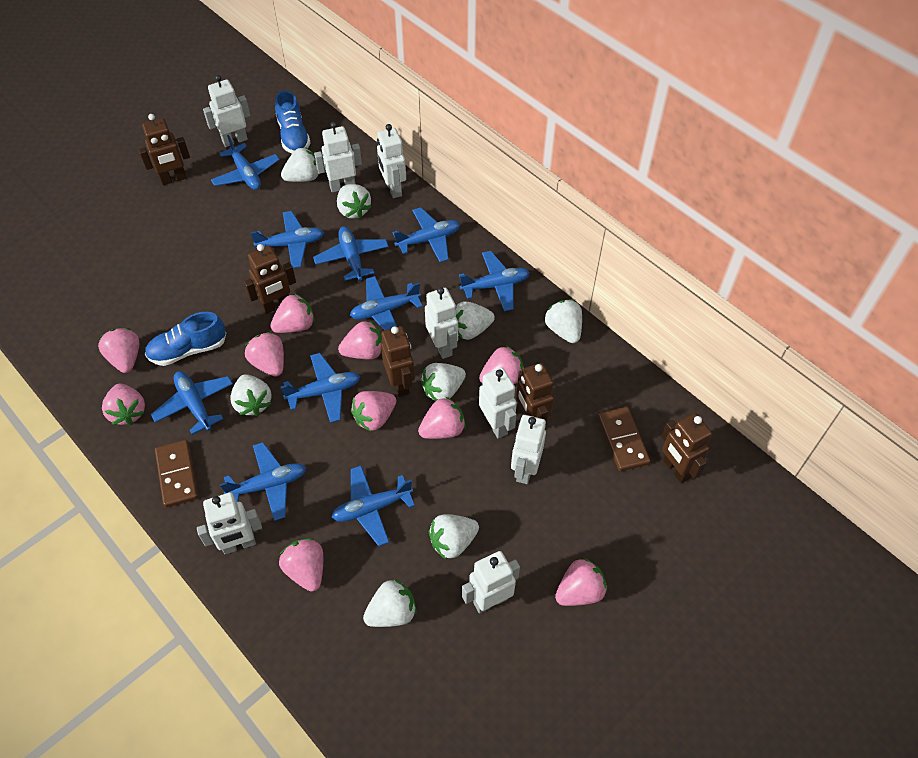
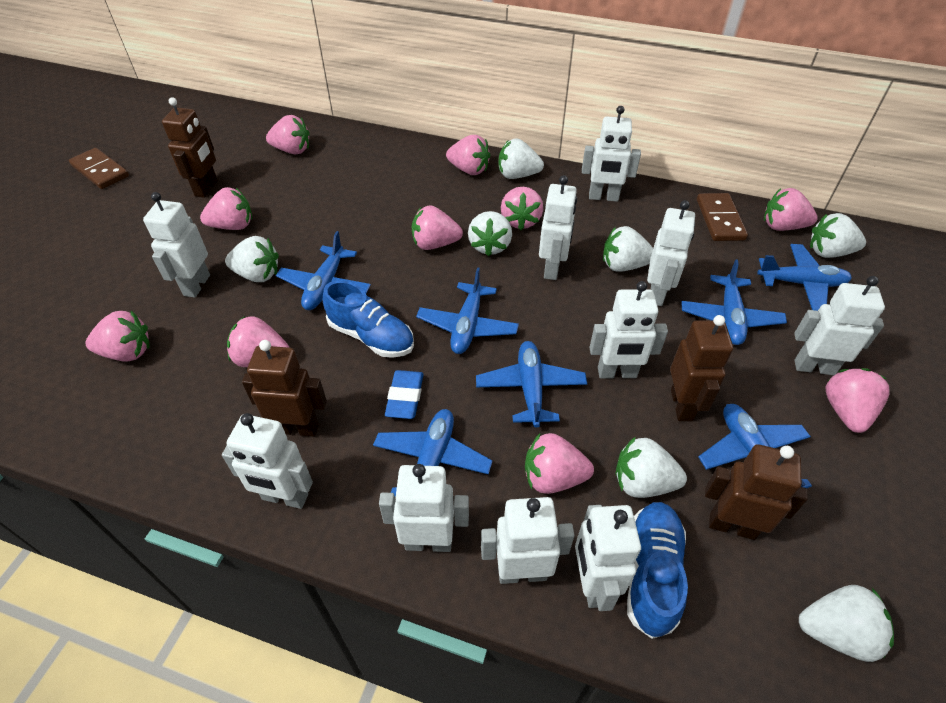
blue eraser: 0 -> 1
blue plane: 10 -> 7
brown robot: 5 -> 4
white robot: 8 -> 10
white strawberry: 8 -> 7

